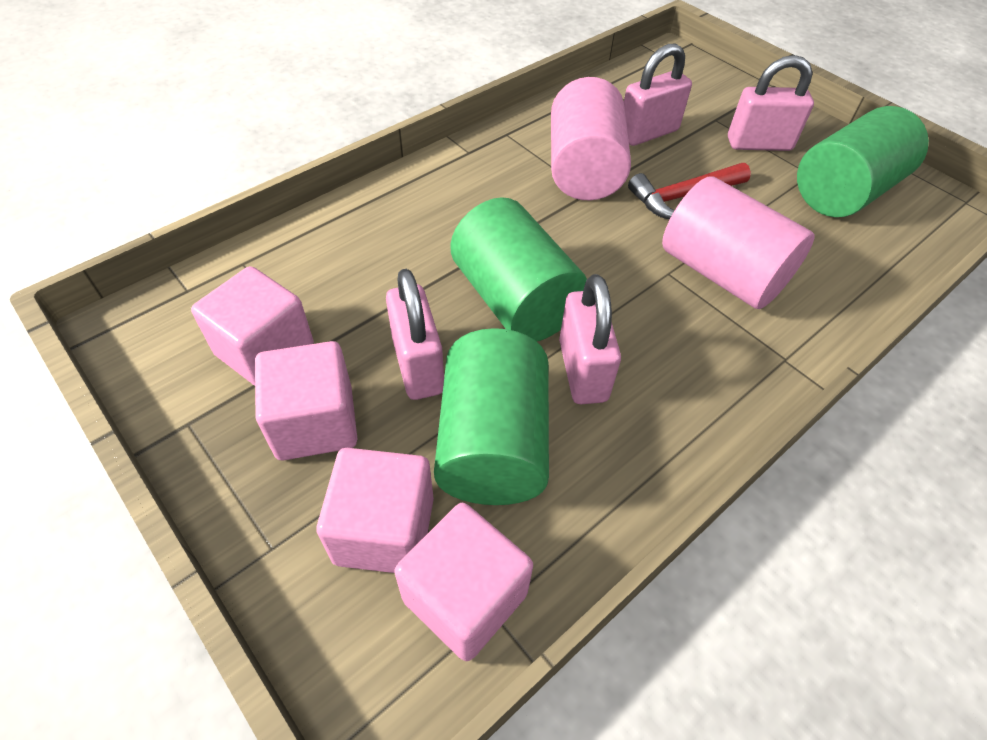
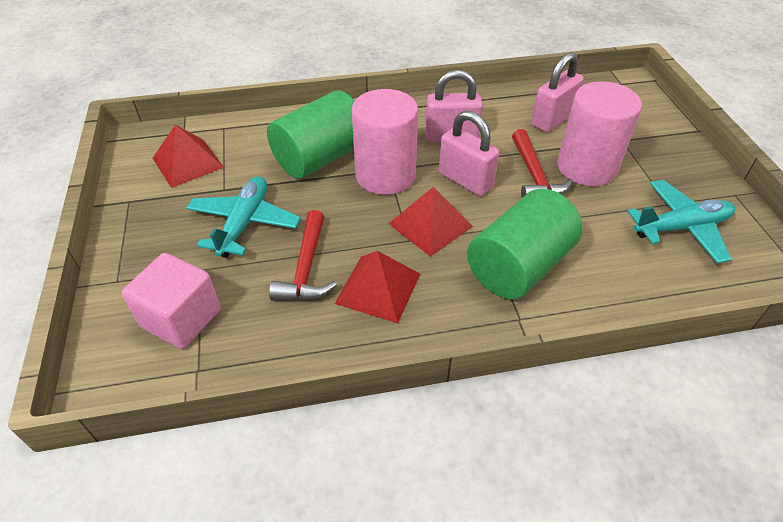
green cylinder: 3 -> 2
pink cube: 4 -> 1
pink padlock: 4 -> 3
red hammer: 1 -> 2
red pyramid: 0 -> 3
turquoise plane: 0 -> 2

